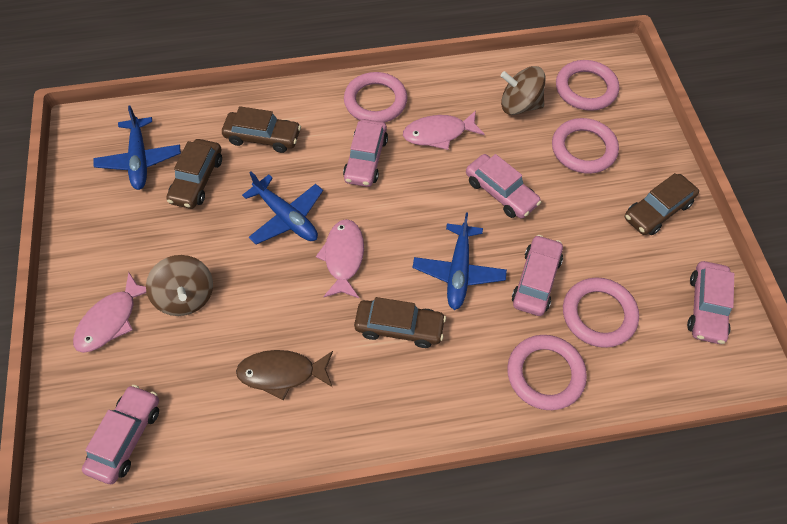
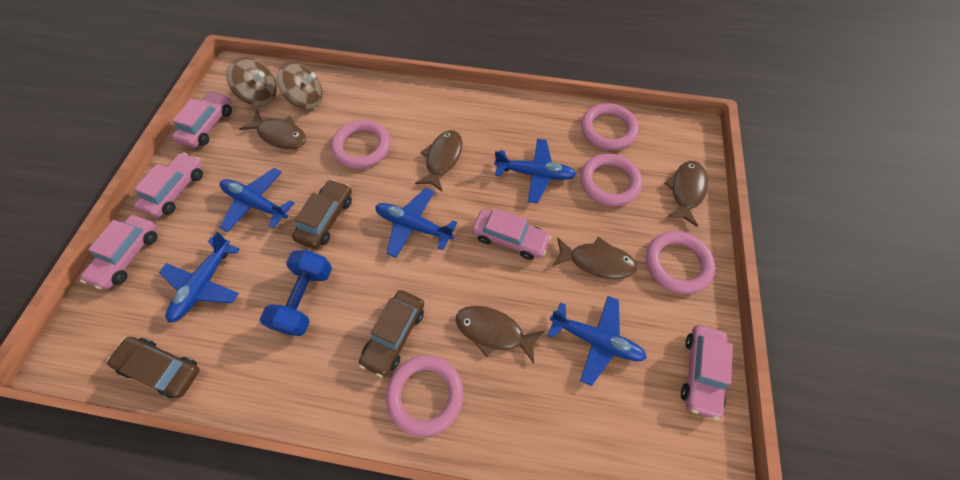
blue dumbbell: 0 -> 1
blue plane: 3 -> 5
brown car: 4 -> 3
brown fish: 1 -> 5
pink fish: 3 -> 0

